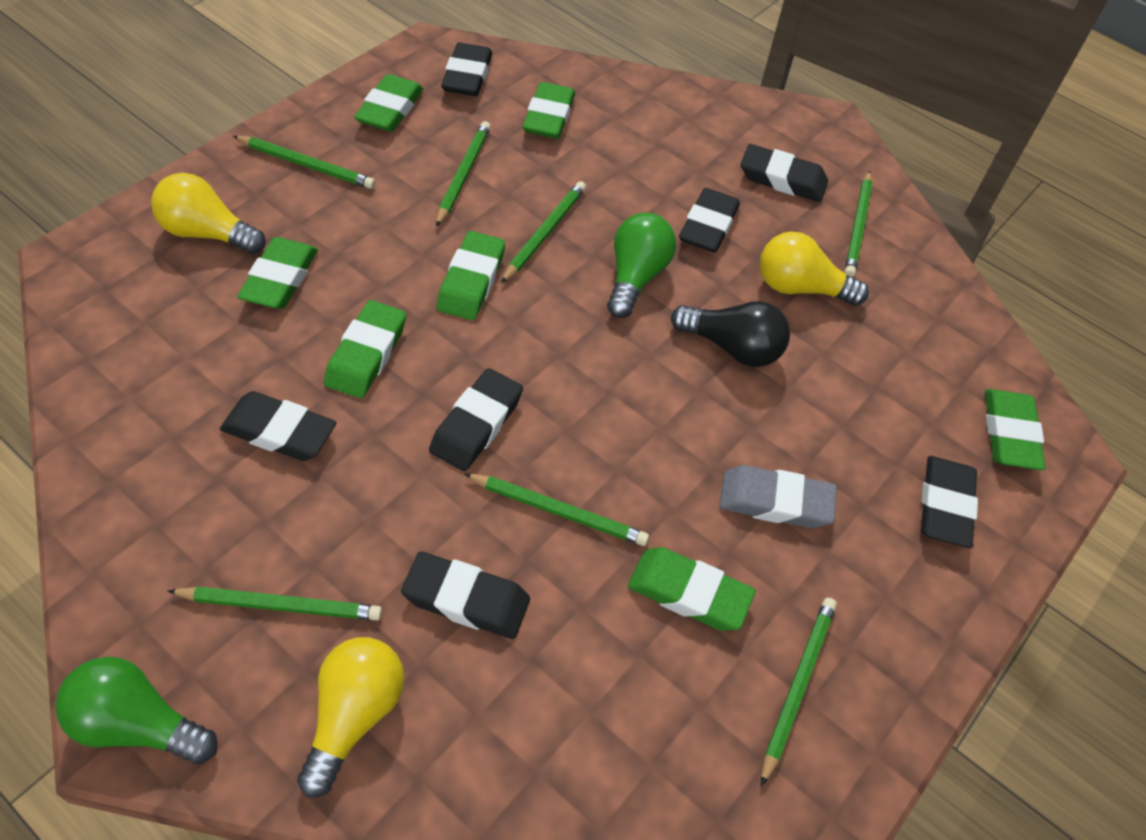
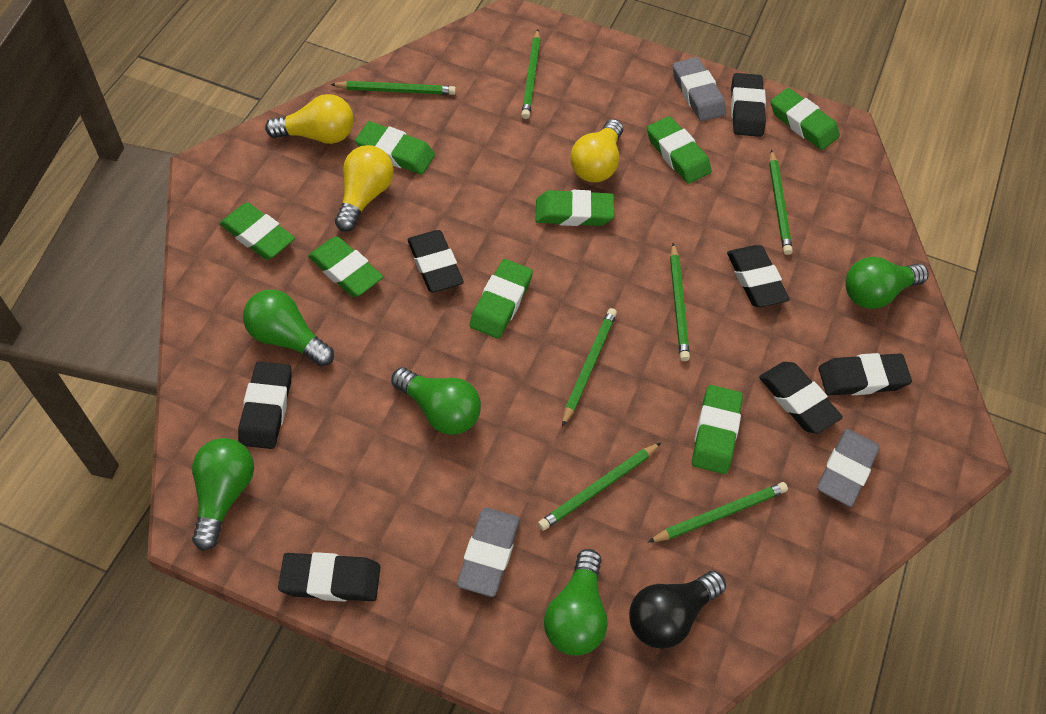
green eraser: 7 -> 8
green light bulb: 2 -> 5
grey eraser: 1 -> 3

